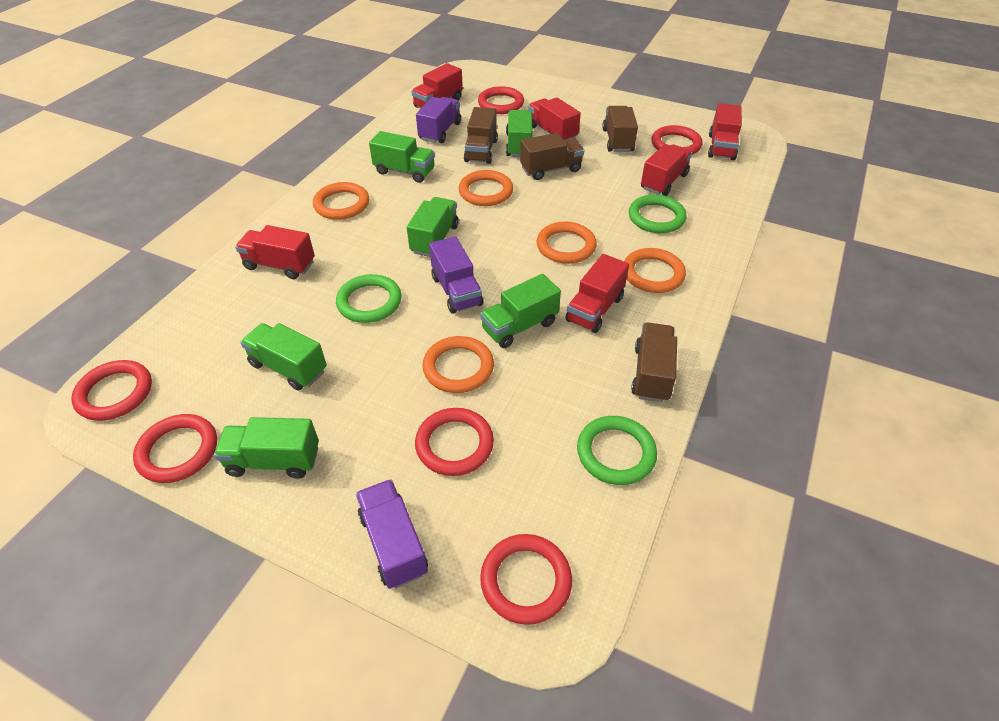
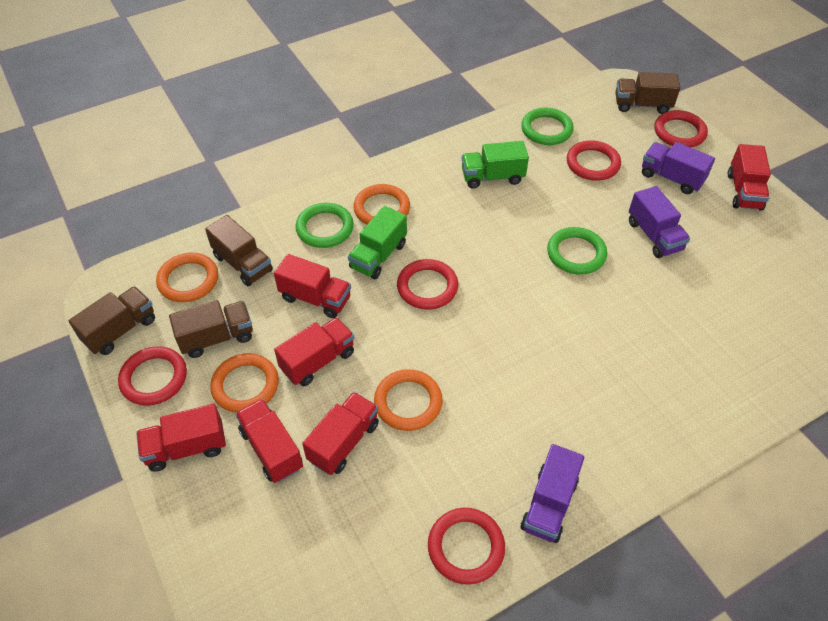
green truck: 6 -> 2
orange ring: 5 -> 4
red ring: 6 -> 5

